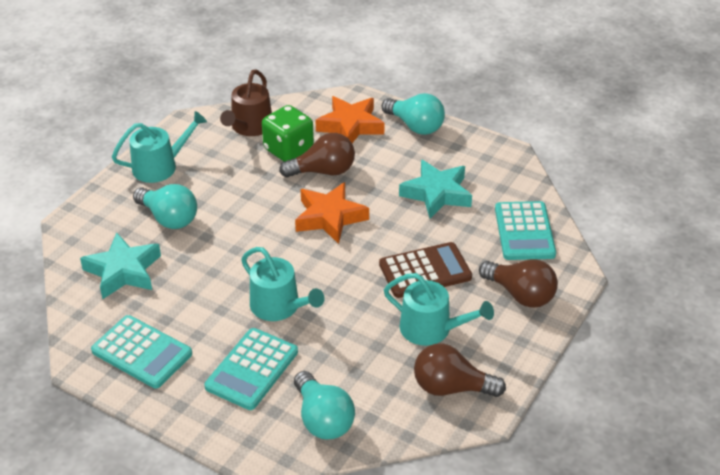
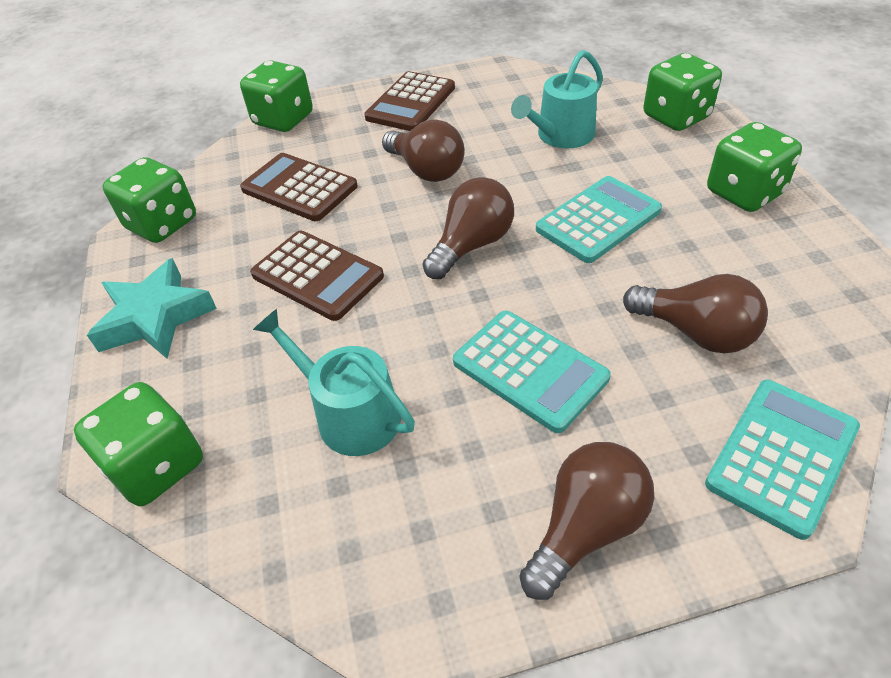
brown calculator: 1 -> 3
brown light bulb: 3 -> 4
brown watering can: 1 -> 0
green dice: 1 -> 5
orange star: 2 -> 0
turquoise light bulb: 3 -> 0
turquoise star: 2 -> 1
turquoise watering can: 3 -> 2

